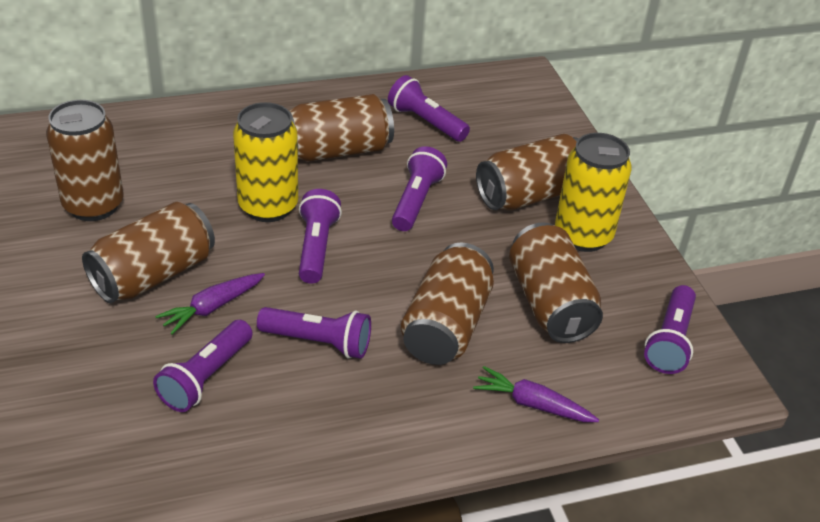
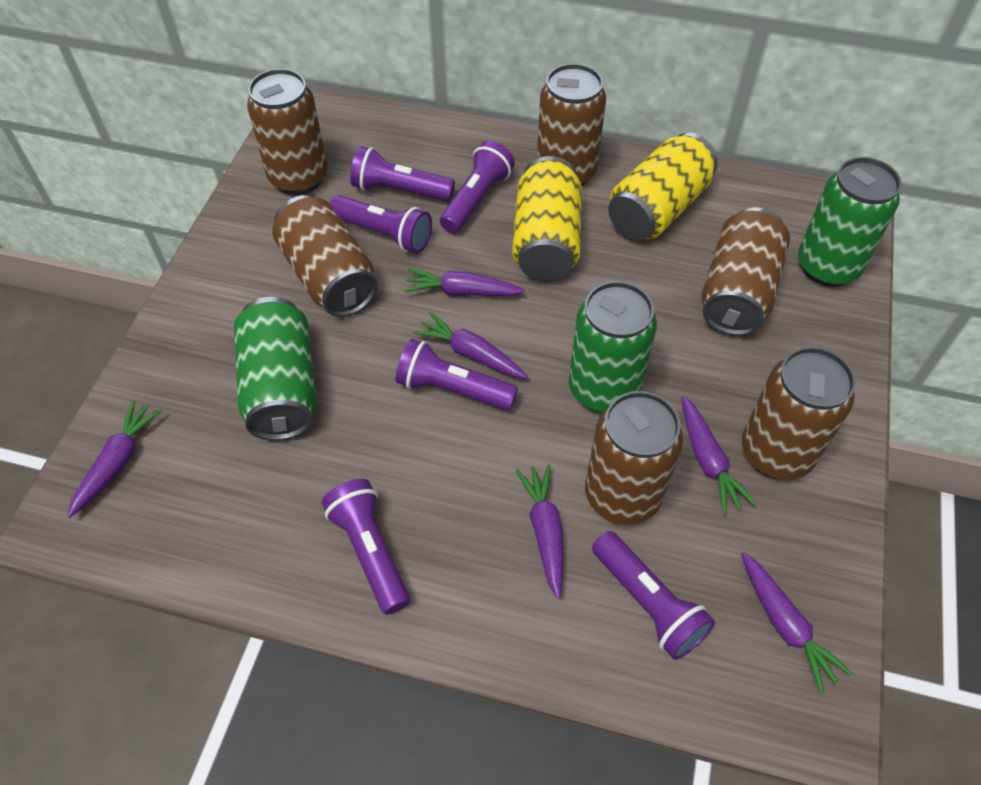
green can: 0 -> 3
purple carrot: 2 -> 6

